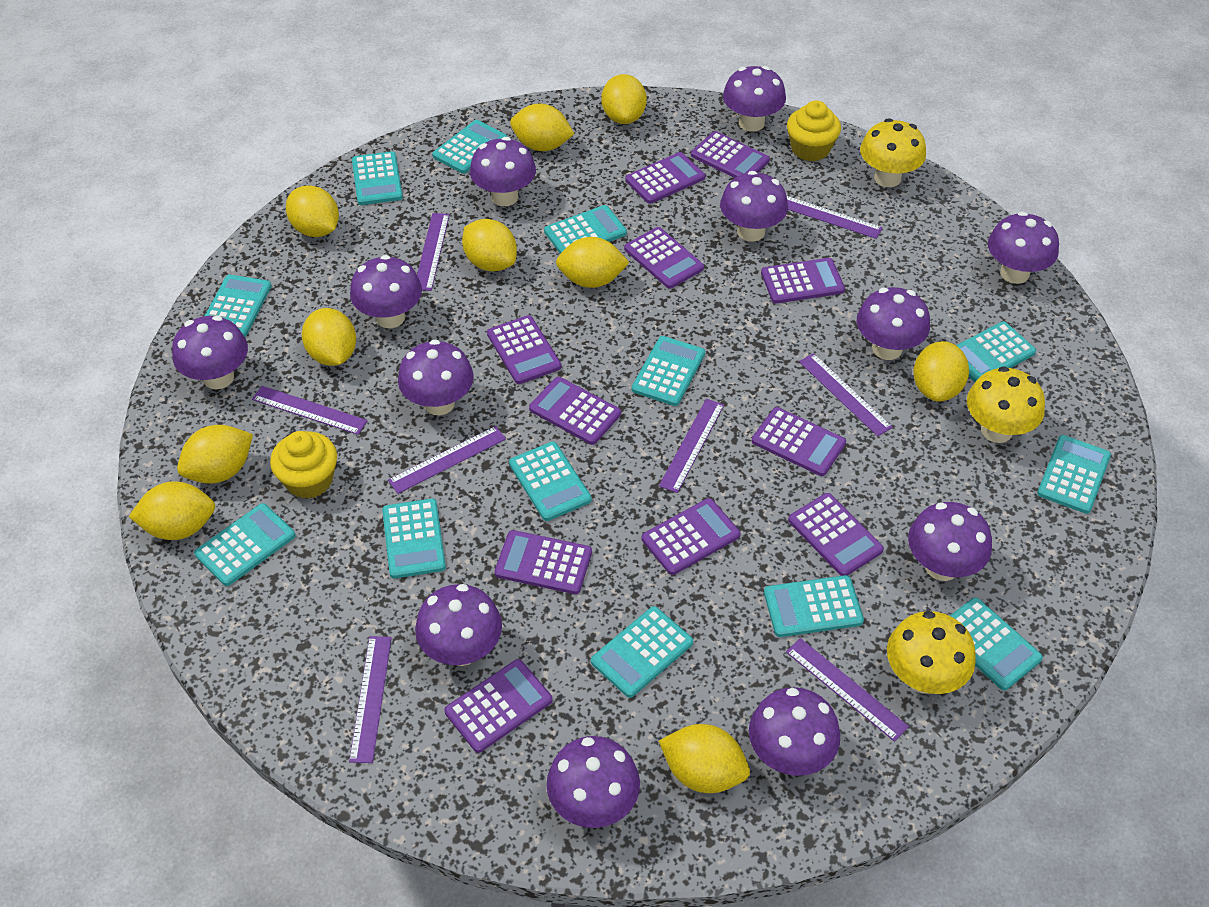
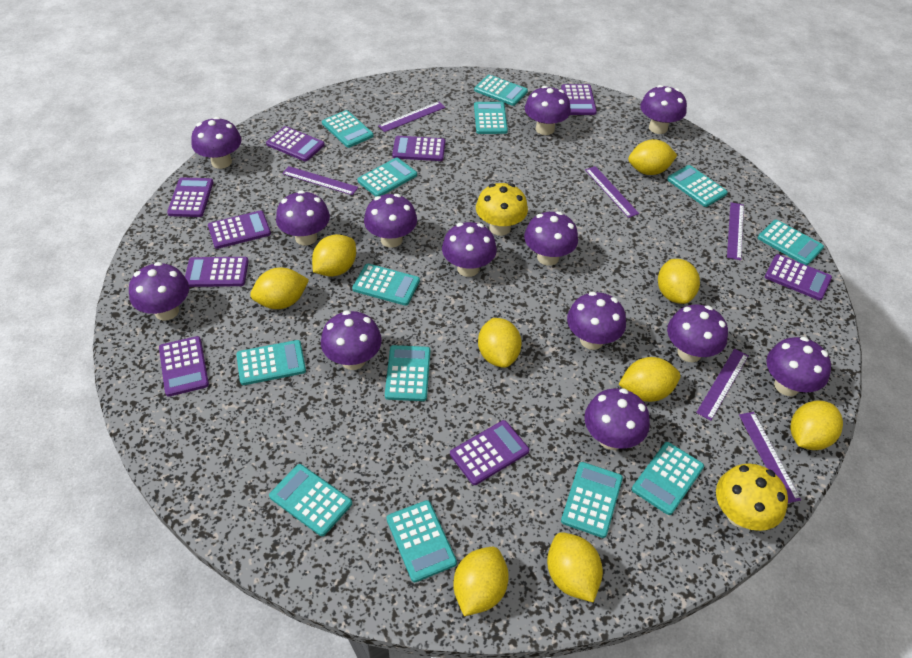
purple calculator: 11 -> 9
purple mushroom: 12 -> 13
purple ruler: 8 -> 6
yellow cupcake: 2 -> 0
yellow lemon: 10 -> 9
yellow mushroom: 3 -> 2

